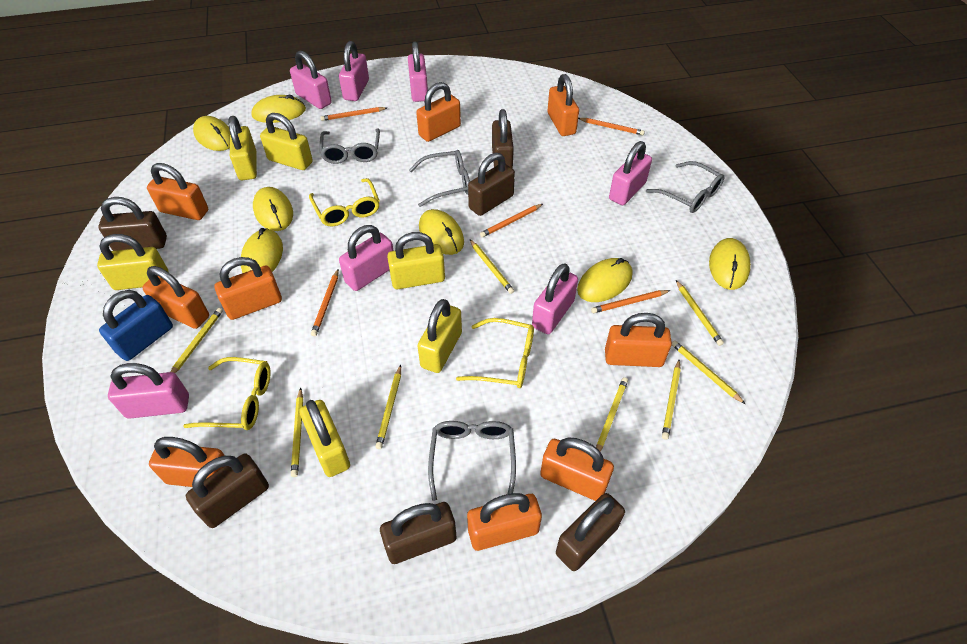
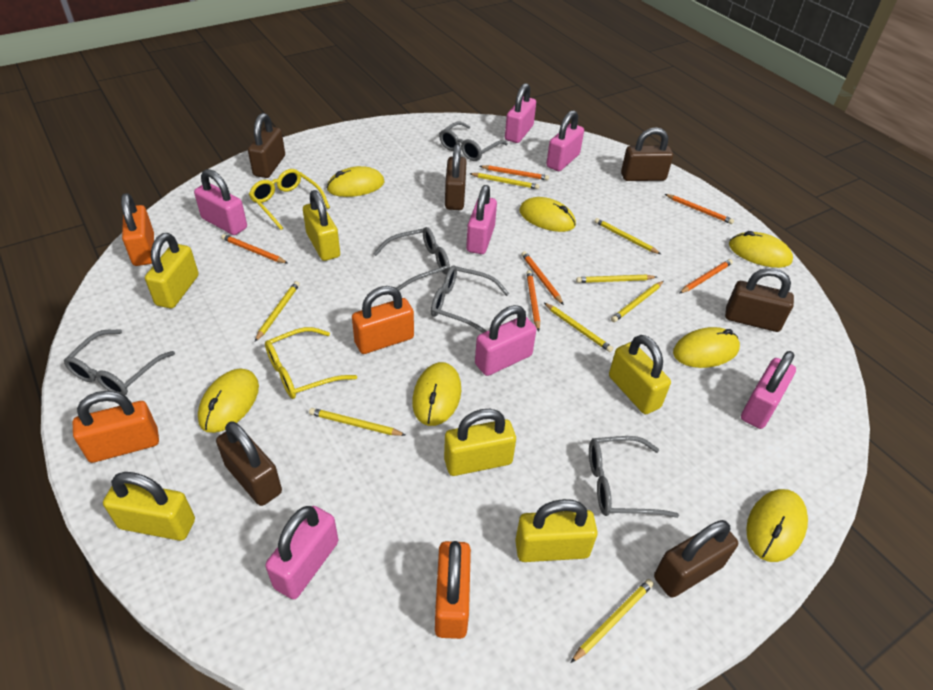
blue padlock: 1 -> 0
grey glasses: 4 -> 5
orange padlock: 9 -> 4
orange pencil: 5 -> 6
yellow glasses: 3 -> 2

